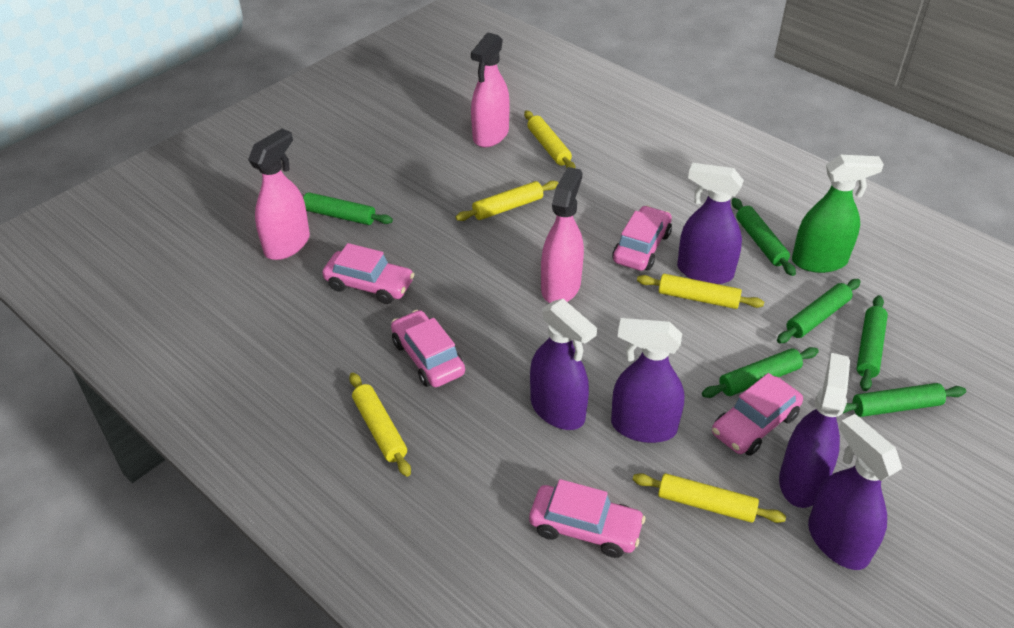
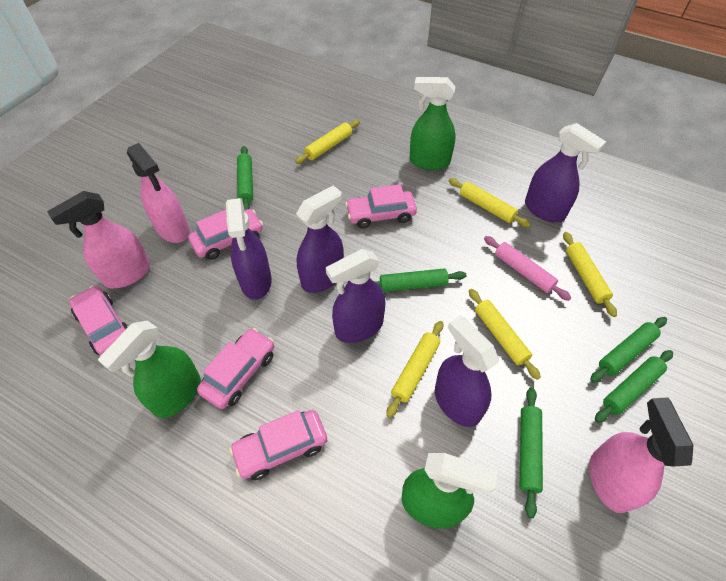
green rolling pin: 6 -> 5
green spray bottle: 1 -> 3
pink rolling pin: 0 -> 1

